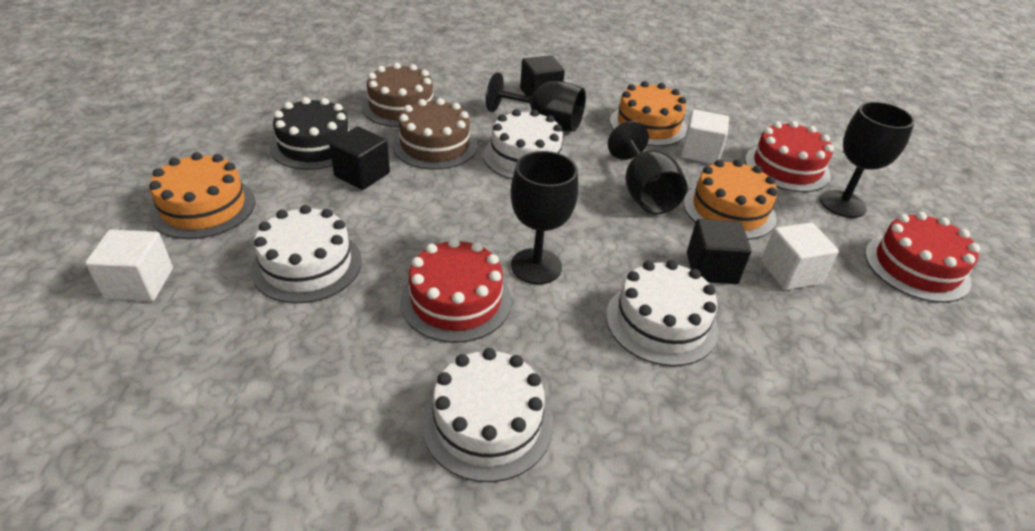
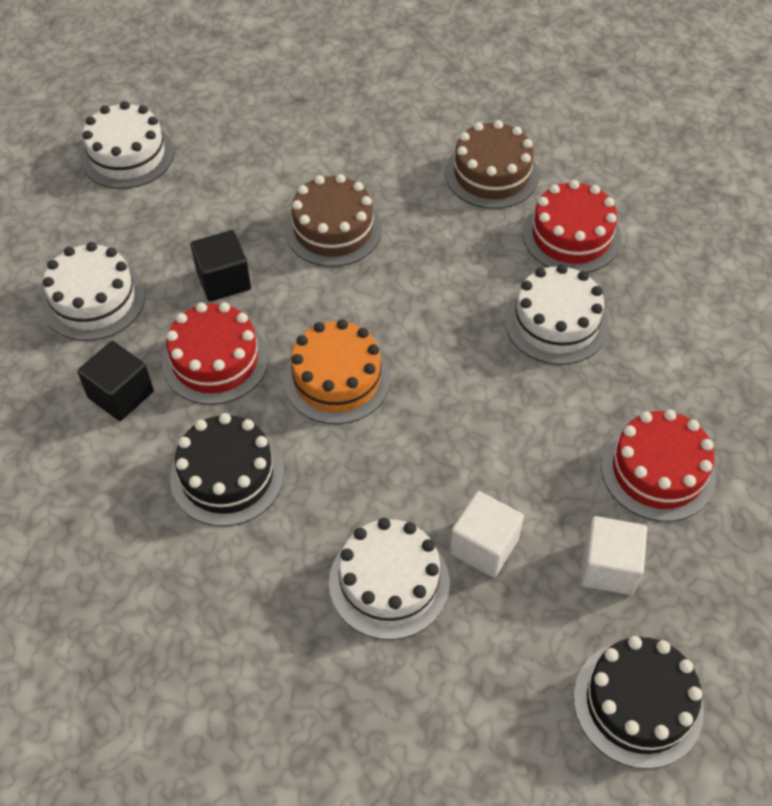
black cake: 1 -> 2
black cube: 3 -> 2
black goblet: 4 -> 0
orange cake: 3 -> 1
white cube: 3 -> 2

